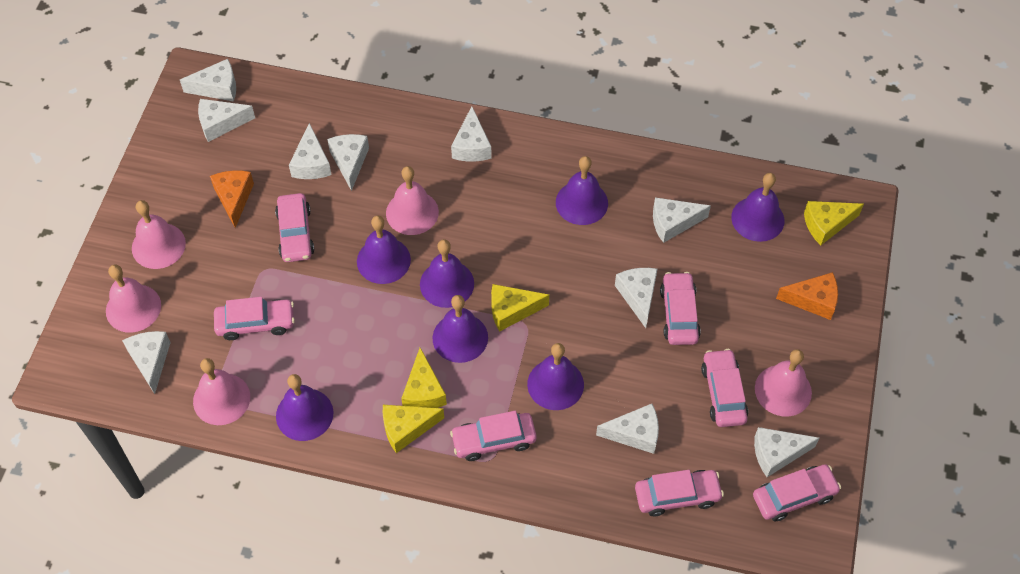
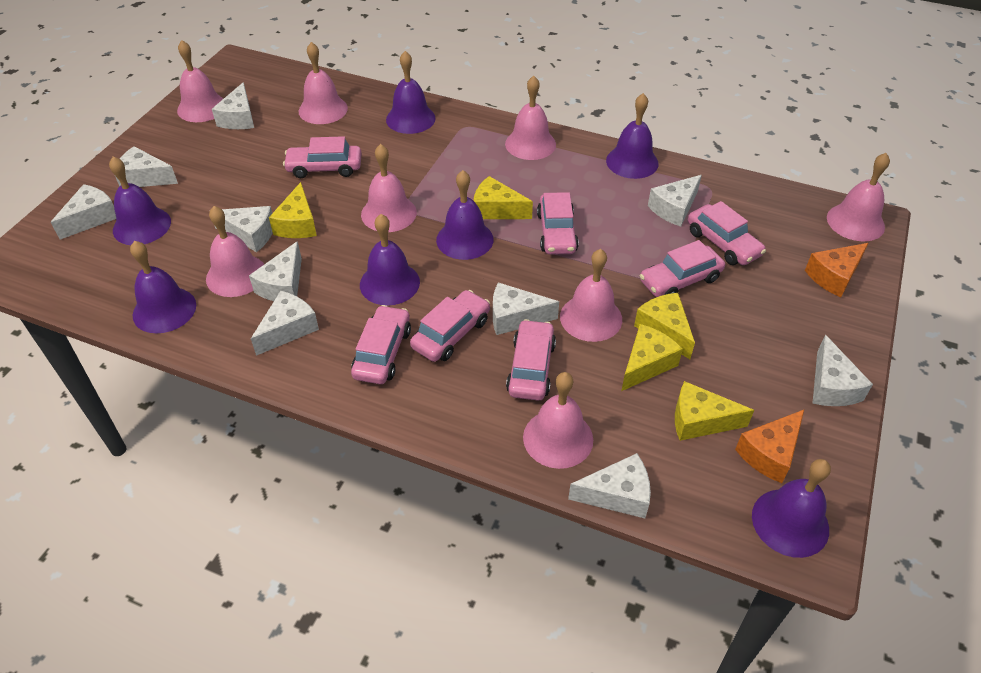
pink bell: 5 -> 8
yellow cheese: 4 -> 5

